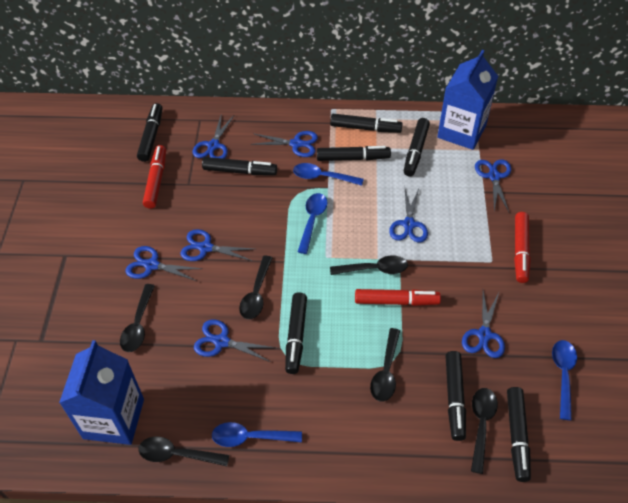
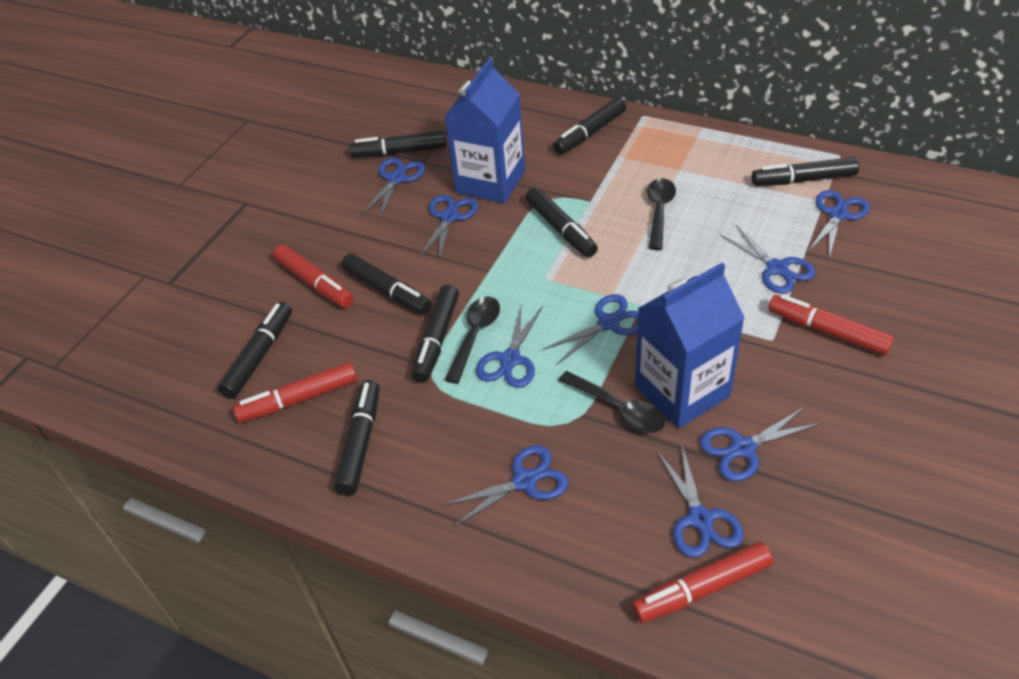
black spoon: 6 -> 3
blue scissors: 8 -> 9
blue spoon: 4 -> 0
red marker: 3 -> 4

